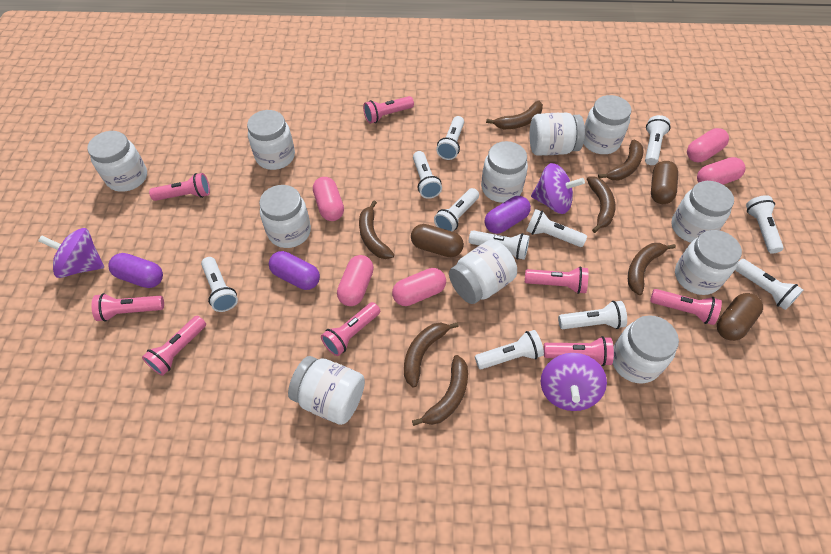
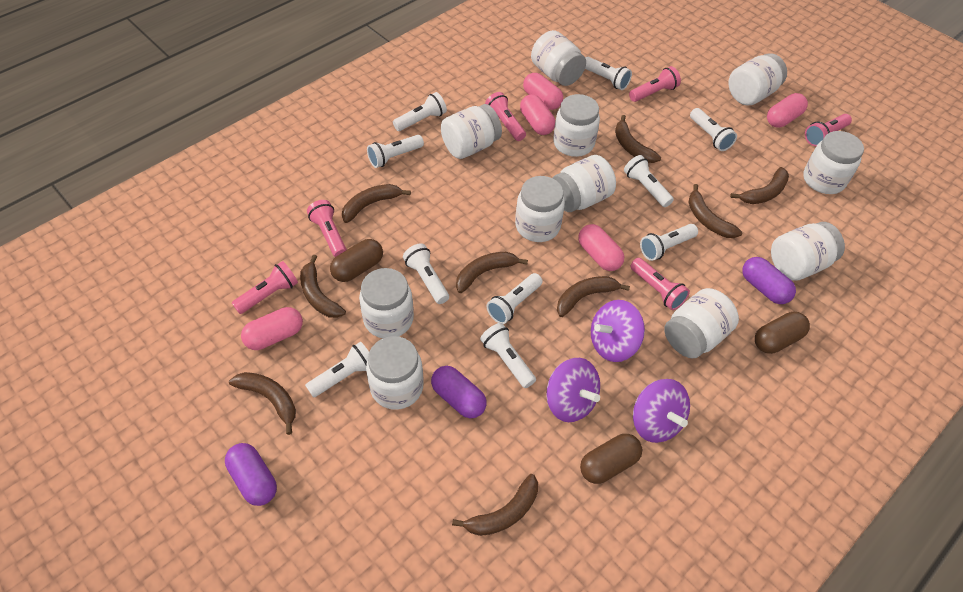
brown banana: 7 -> 9
pink flashlight: 8 -> 6
white flashlight: 11 -> 10

